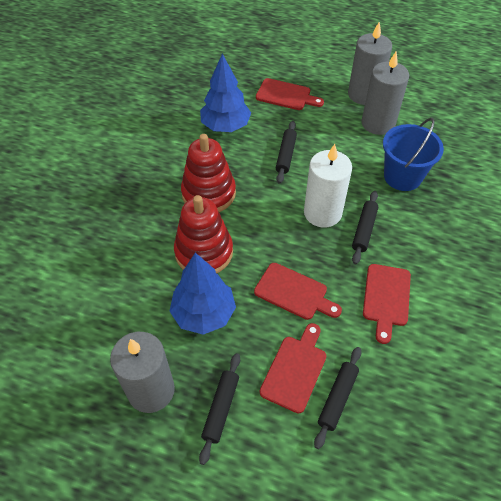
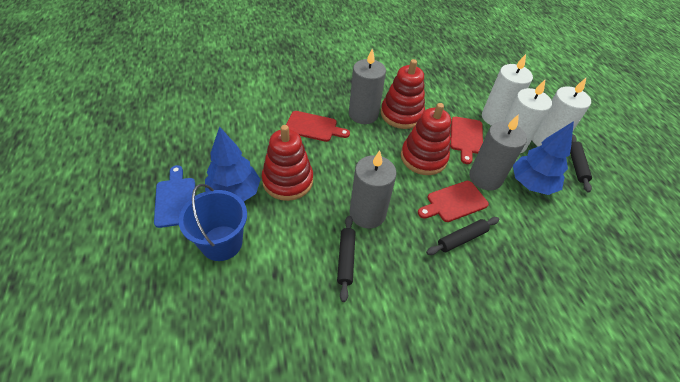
black rolling pin: 4 -> 3
blue cutting board: 0 -> 1
red cutting board: 4 -> 3
red stacking toy: 2 -> 3
white candle: 1 -> 3

